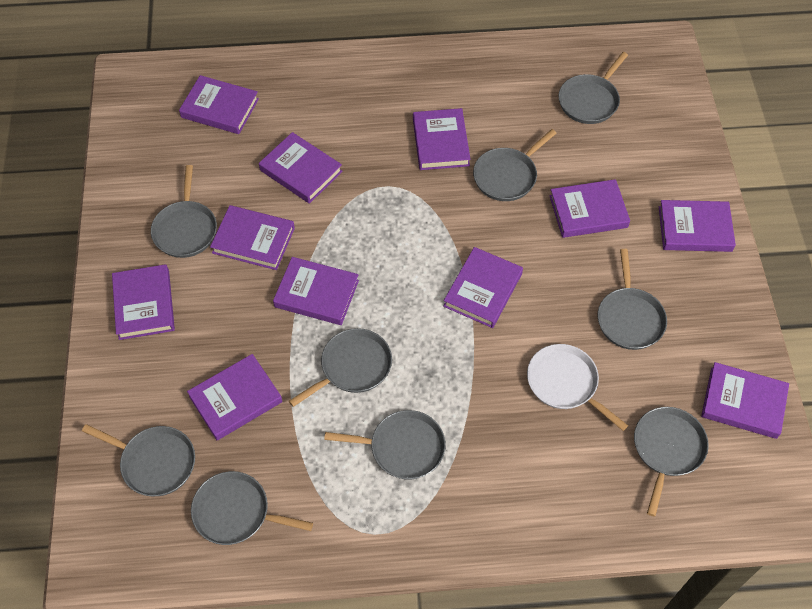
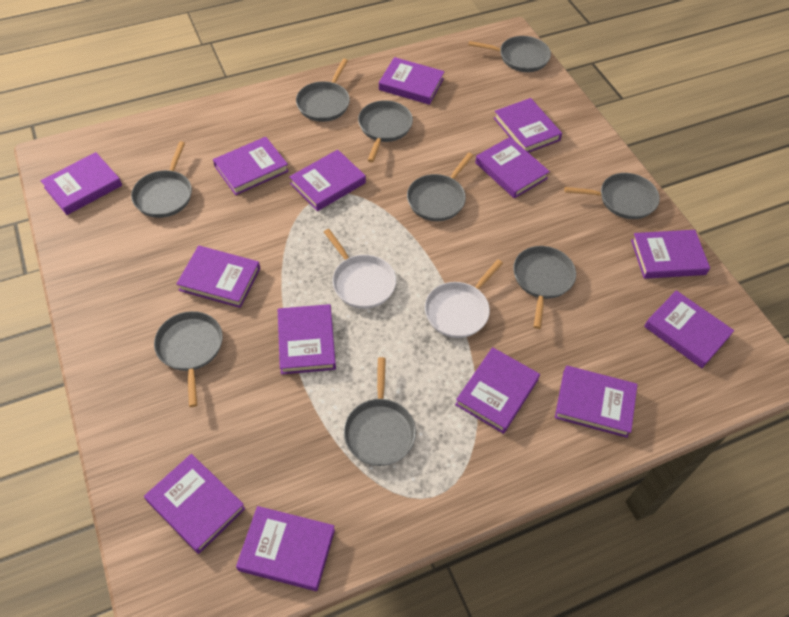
purple book: 11 -> 14
white pan: 1 -> 2

